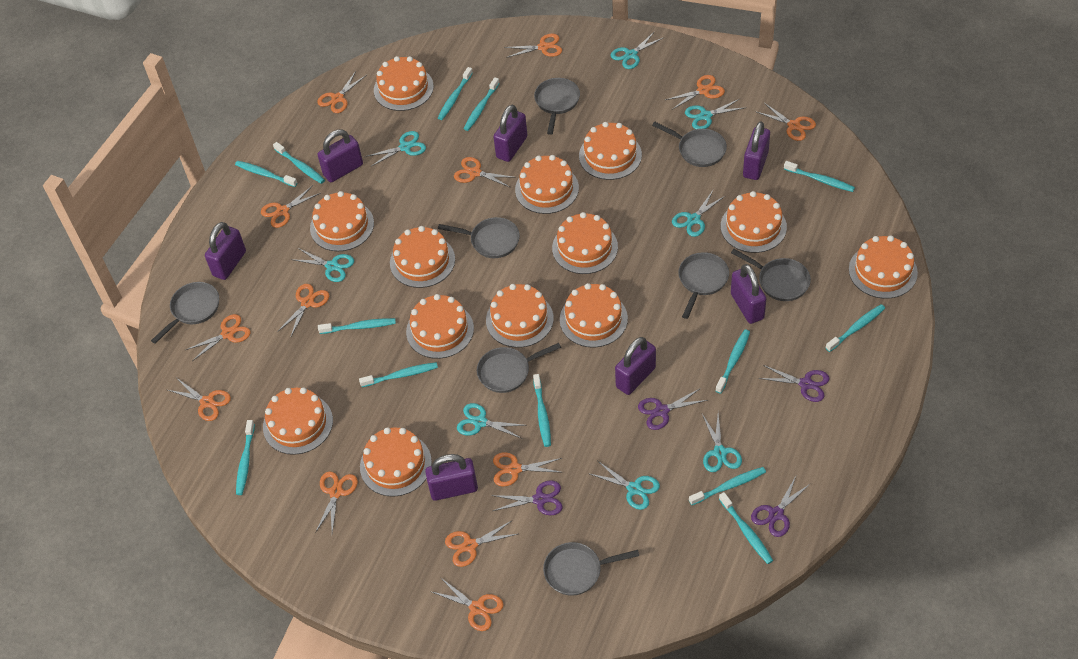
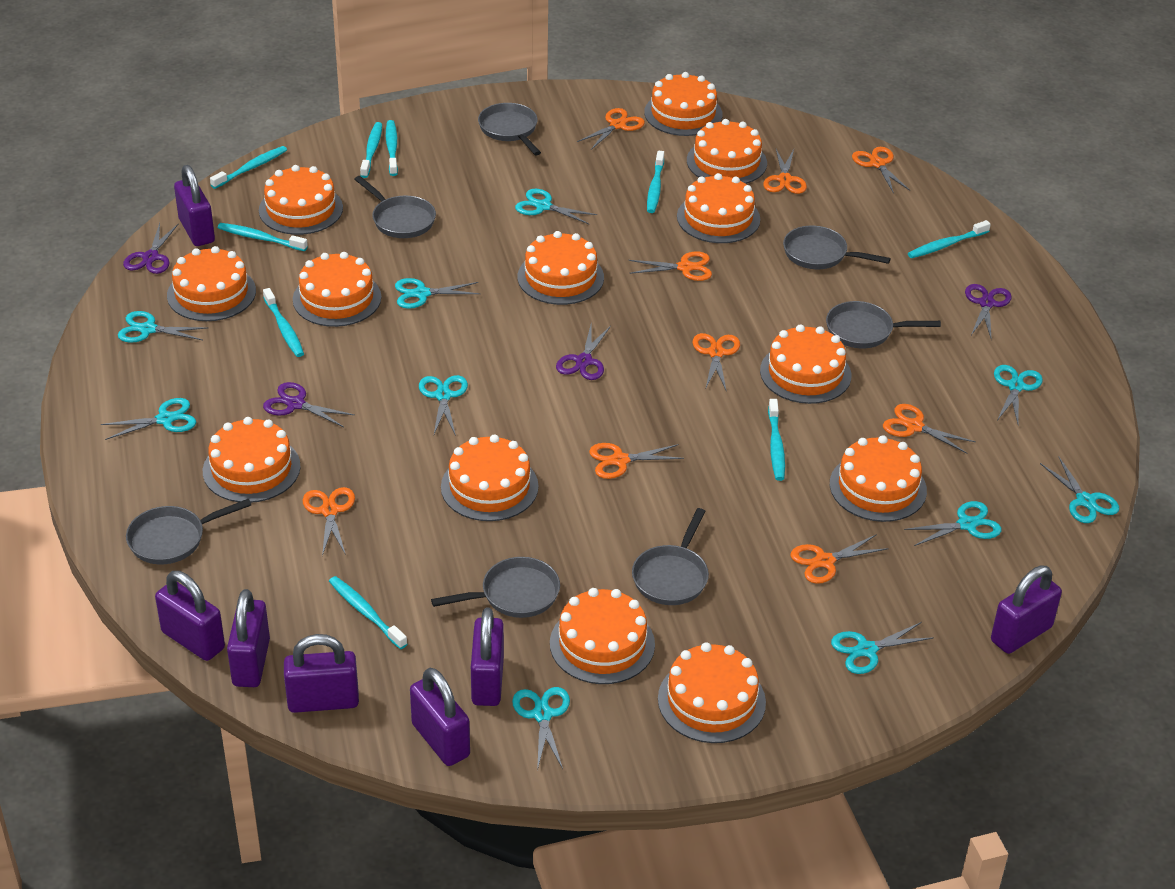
grey pan: 8 -> 7
orange scissors: 13 -> 9
turquoise scissors: 8 -> 10
turquoise toothbrush: 13 -> 9

